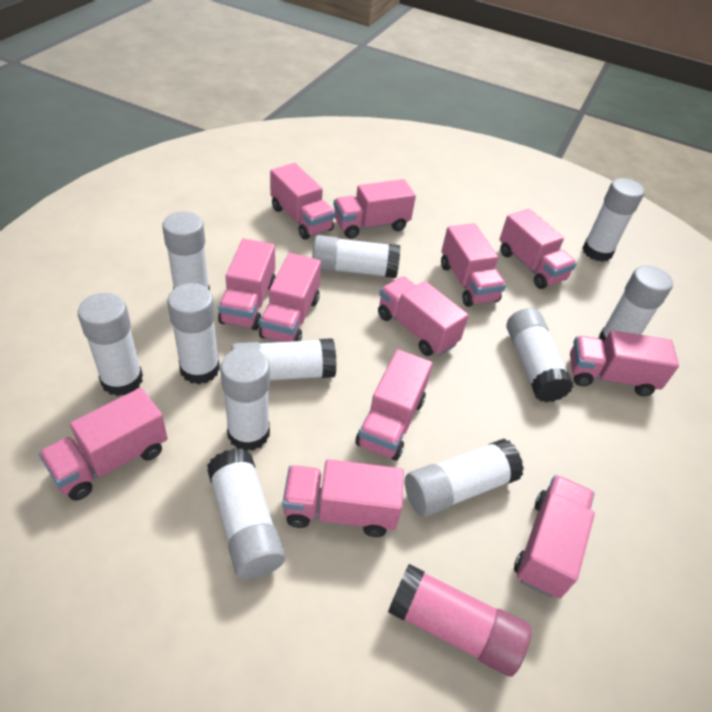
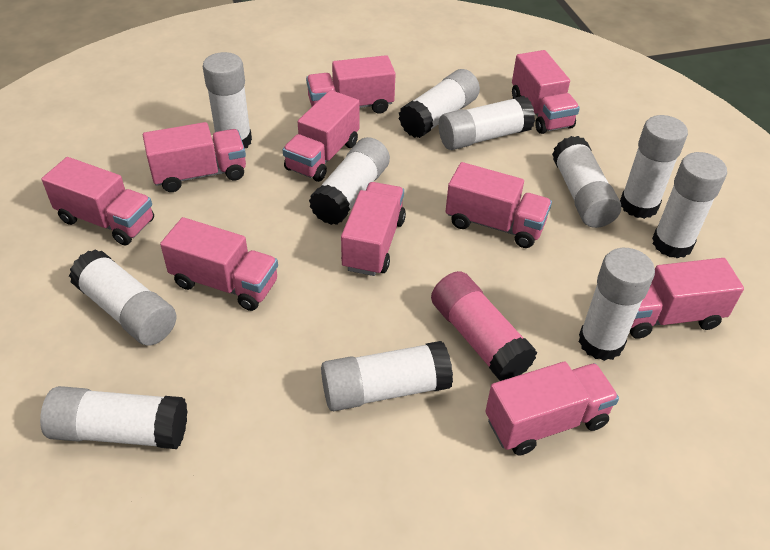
pink truck: 12 -> 10

